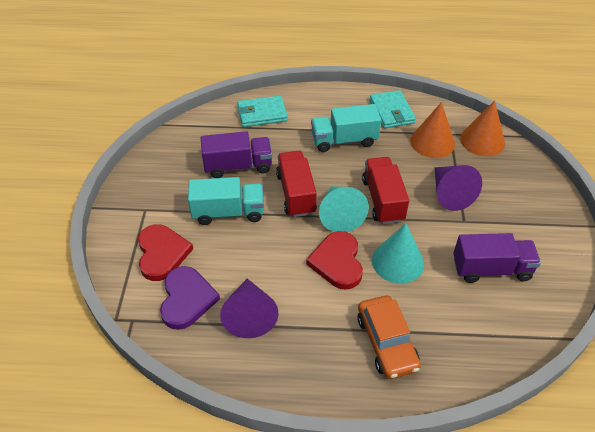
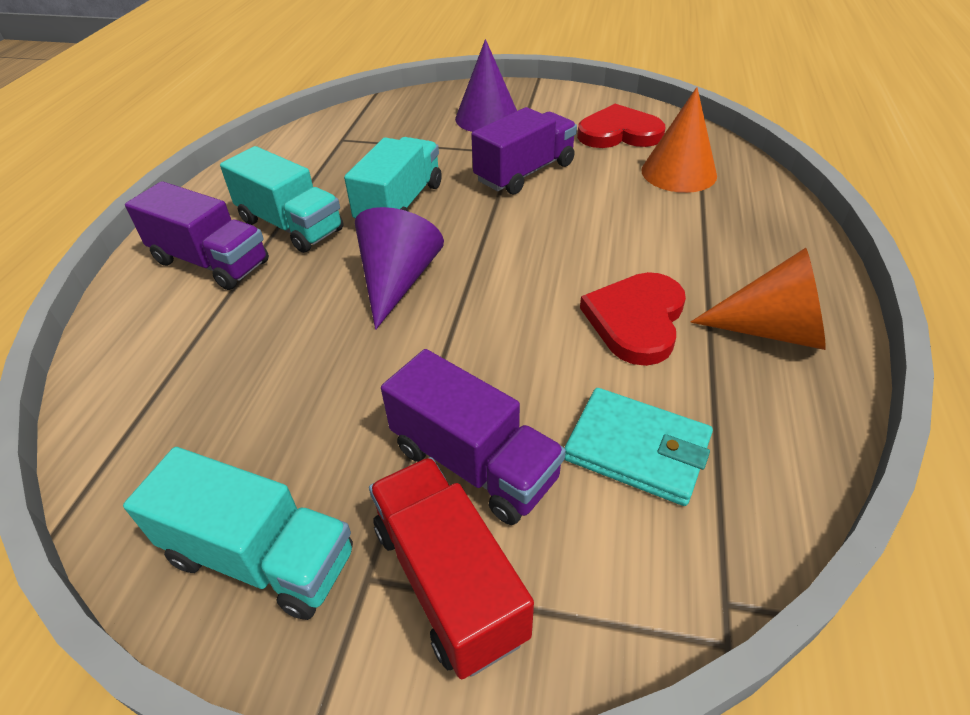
orange car: 1 -> 0
purple heart: 1 -> 0
purple truck: 2 -> 3
red truck: 2 -> 1
turquoise cone: 2 -> 0
turquoise truck: 2 -> 3
turquoise wallet: 2 -> 1

